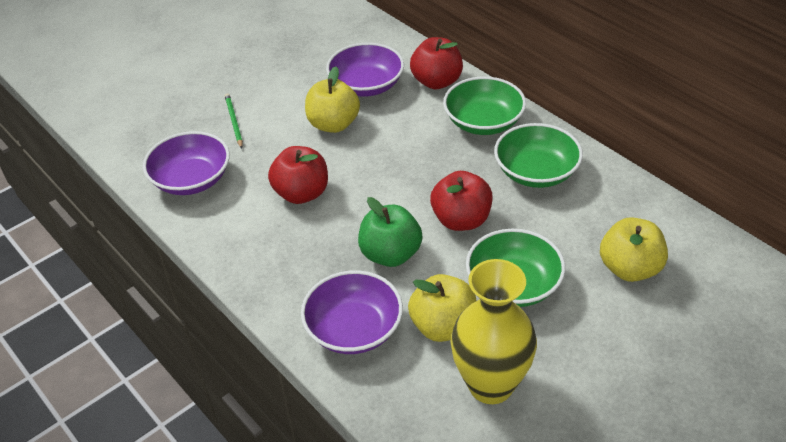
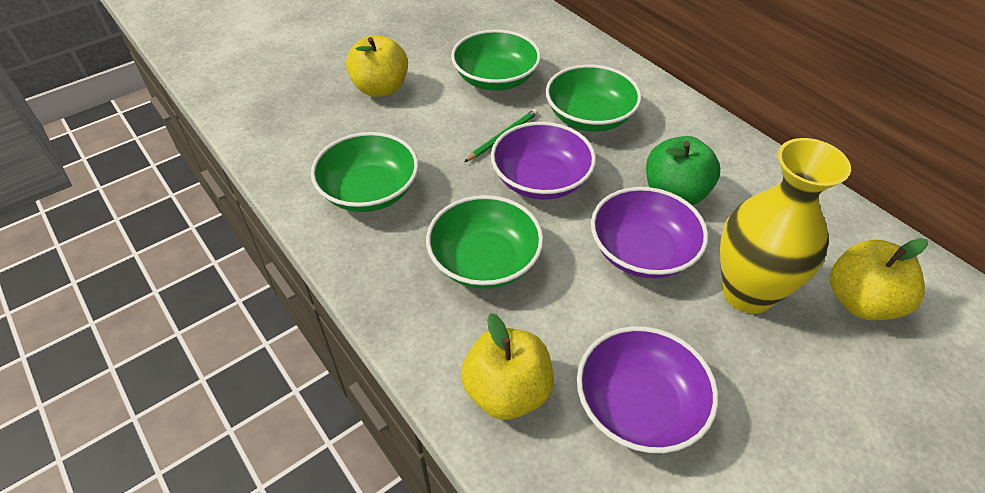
green bowl: 3 -> 4
red apple: 3 -> 0

